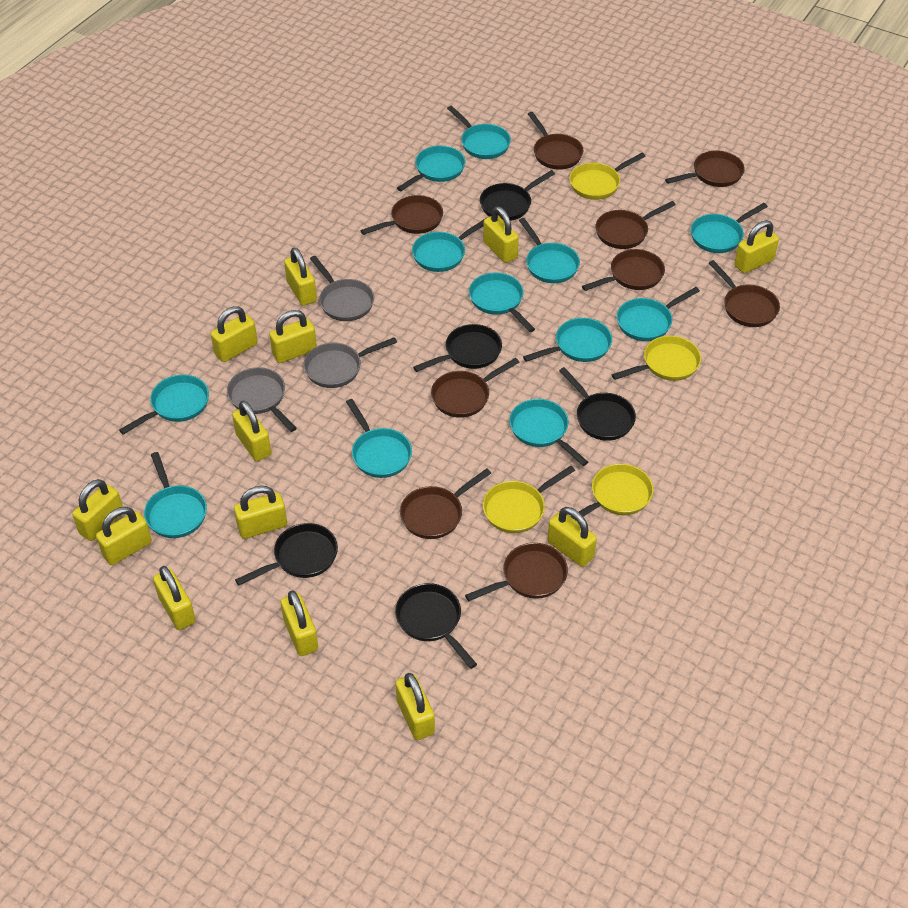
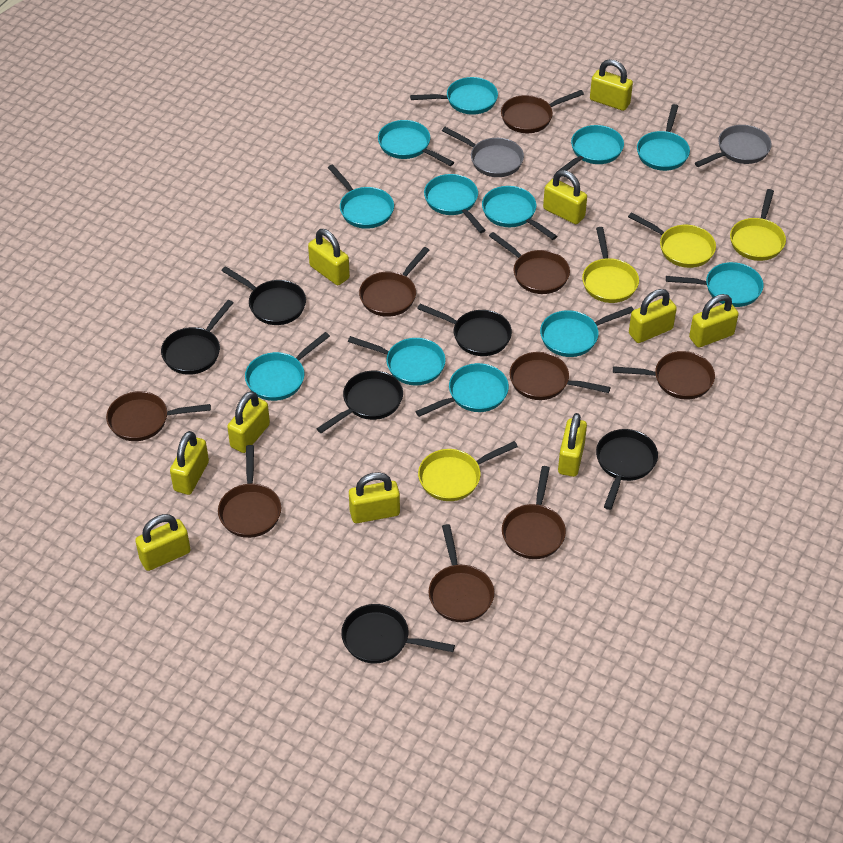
black pan: 5 -> 6
grey pan: 3 -> 2
yellow padlock: 13 -> 10

